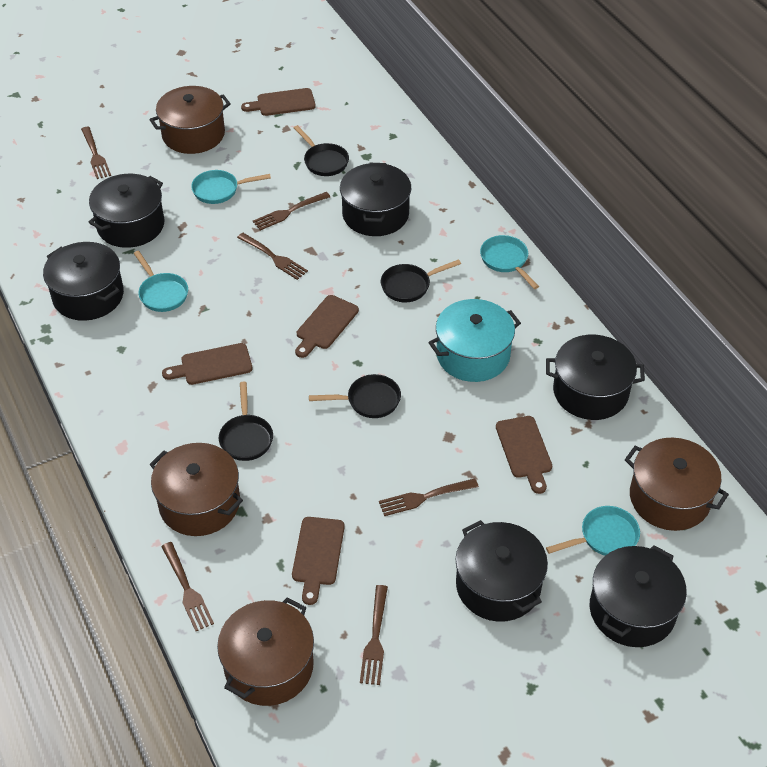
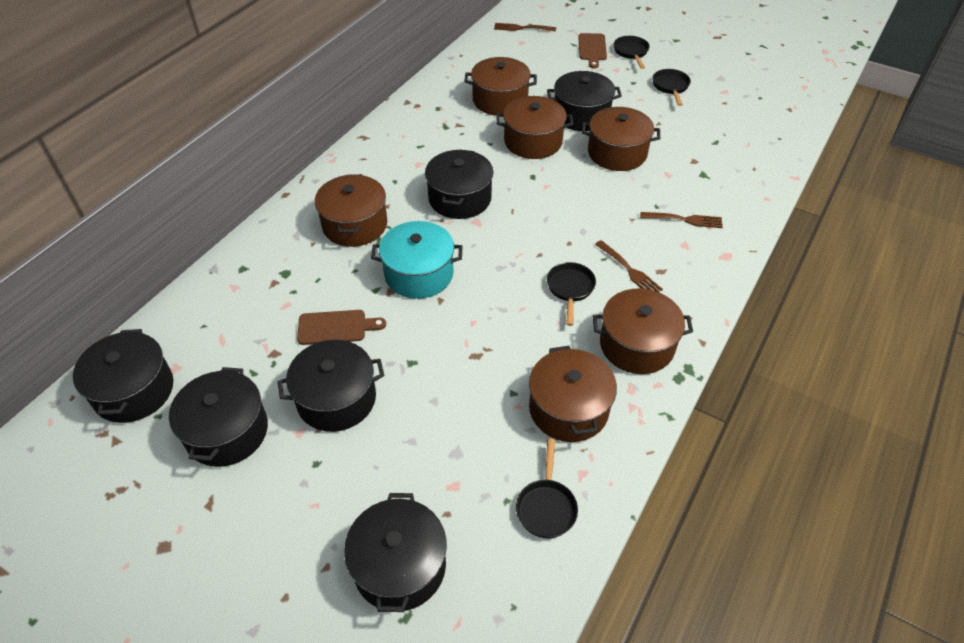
brown cutting board: 5 -> 2
brown fork: 6 -> 3
brown pot: 4 -> 6
turquoise pan: 4 -> 0

